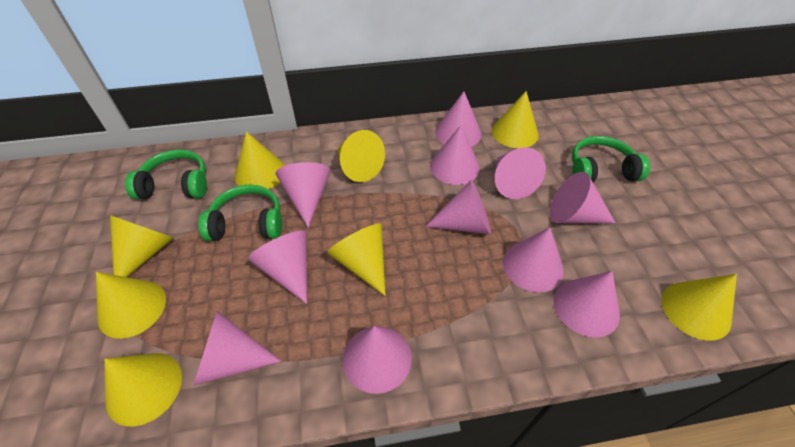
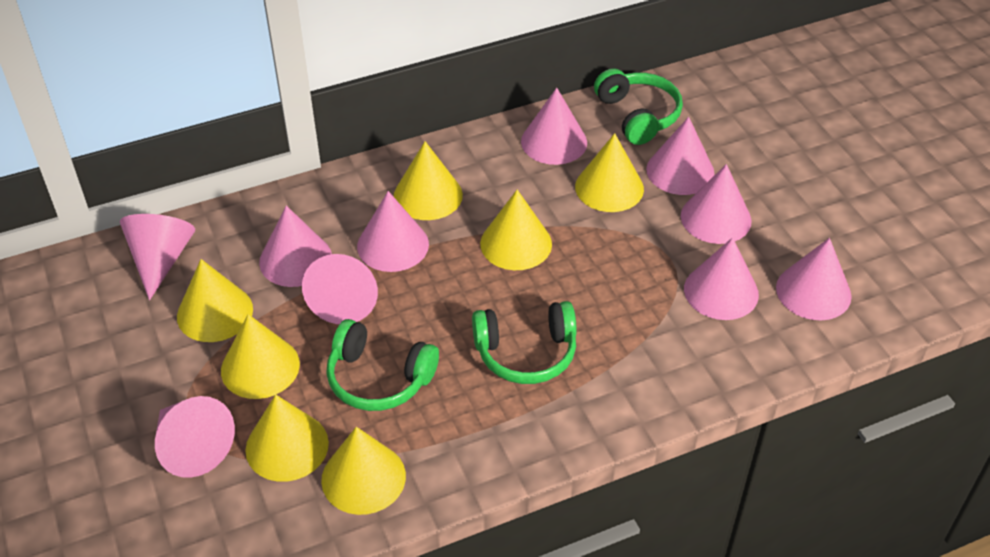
pink cone: 11 -> 10
yellow cone: 8 -> 7

